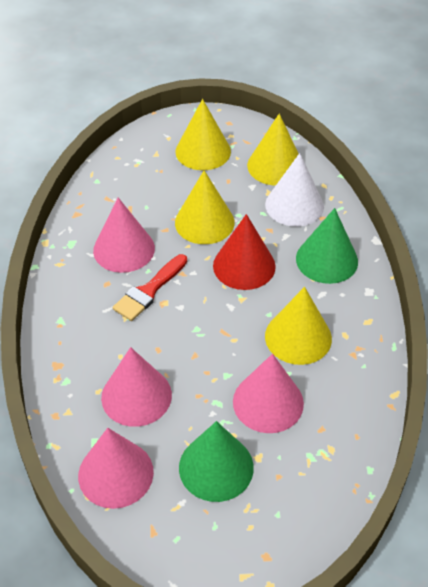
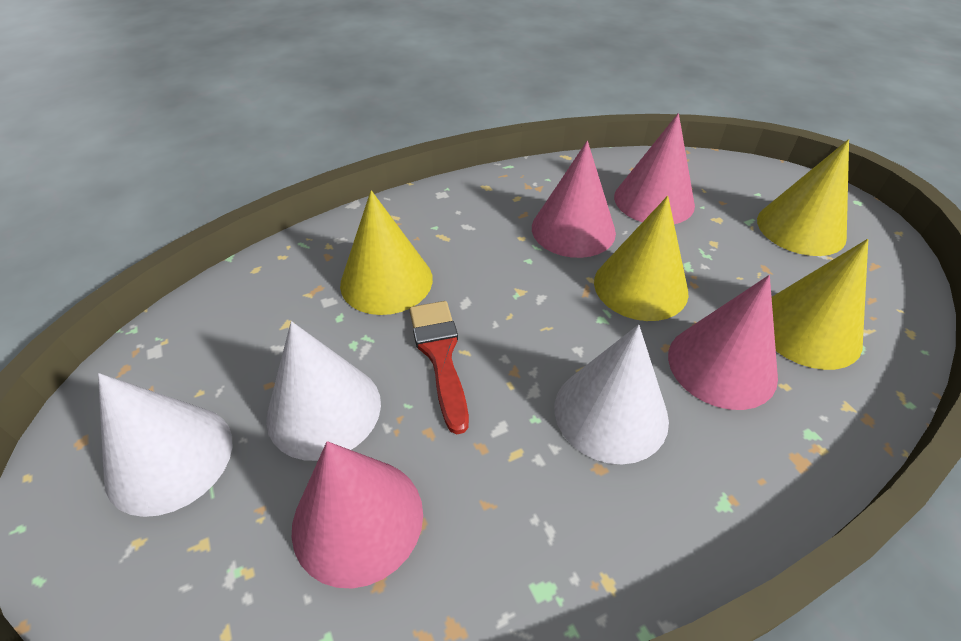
green cone: 2 -> 0
red cone: 1 -> 0
white cone: 1 -> 3

